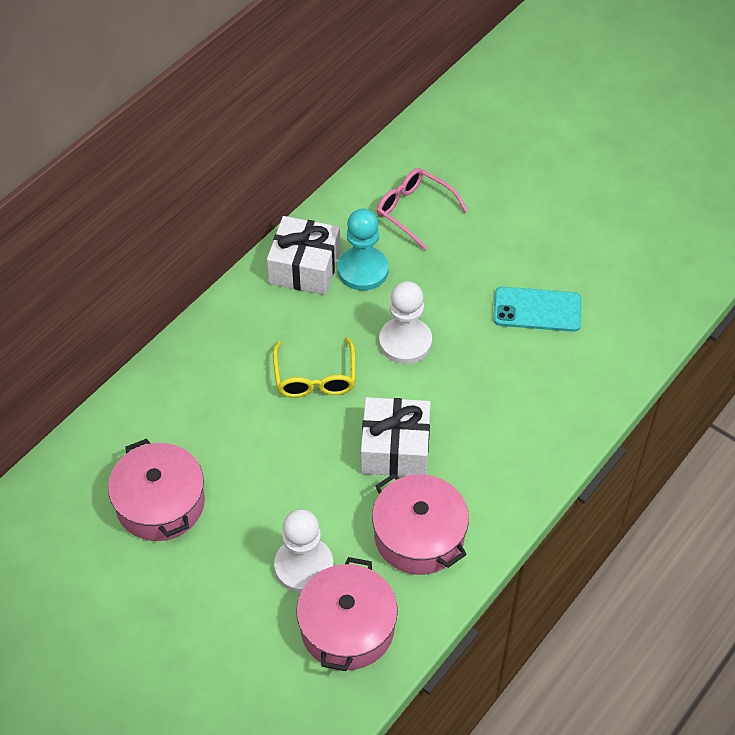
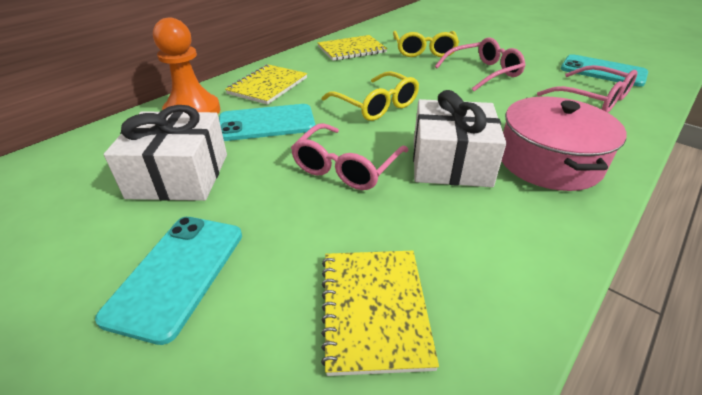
orange pawn: 0 -> 1
pink glasses: 1 -> 3
pink pot: 3 -> 1
turquoise pawn: 1 -> 0
turquoise phone: 1 -> 3
white pawn: 2 -> 0
yellow glasses: 1 -> 2
yellow notebook: 0 -> 3

